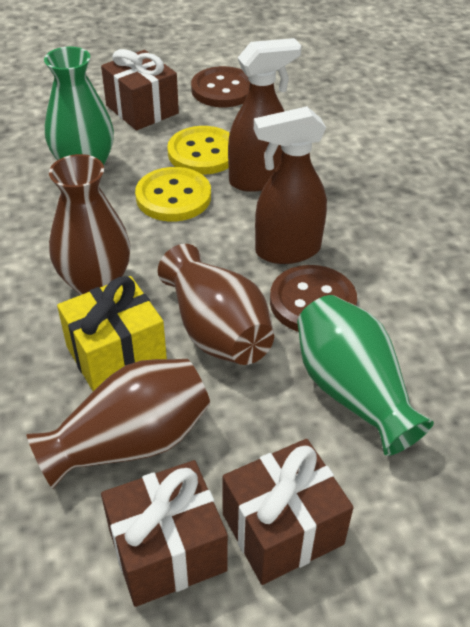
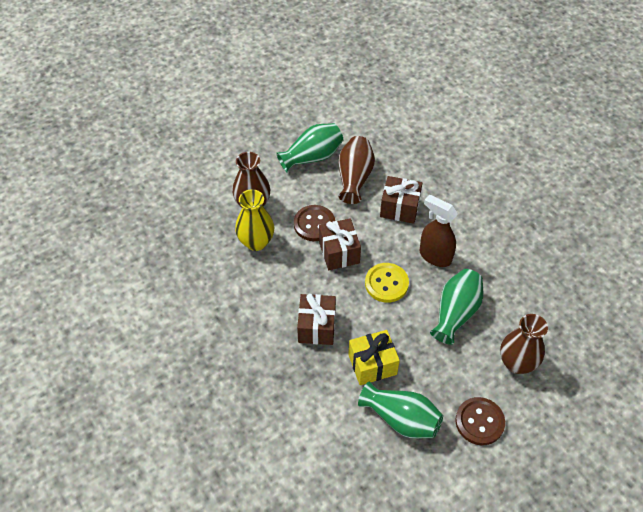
brown spray bottle: 2 -> 1
green vase: 2 -> 3
yellow button: 2 -> 1
yellow vase: 0 -> 1

